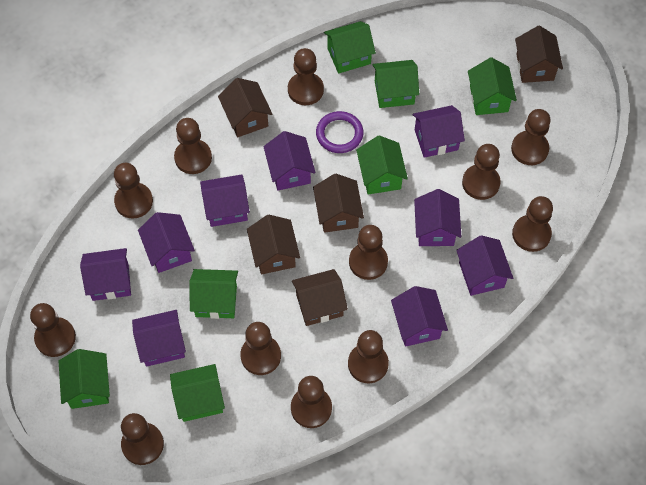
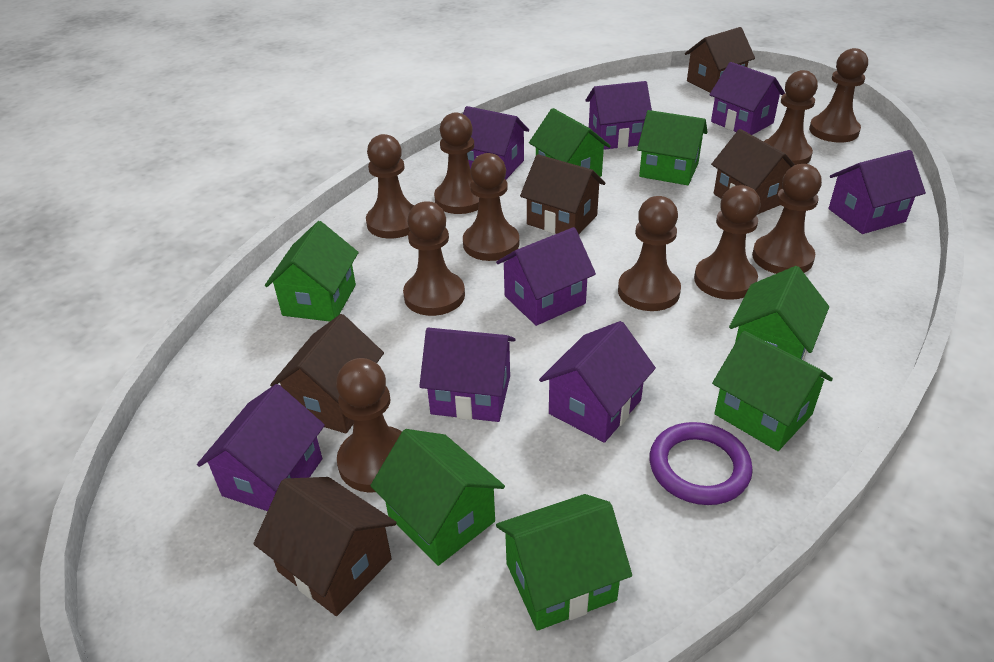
brown pawn: 12 -> 10
purple house: 9 -> 8

